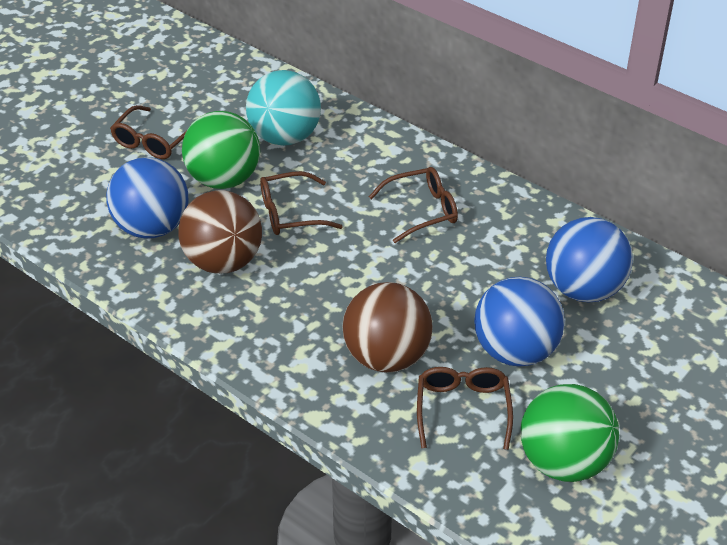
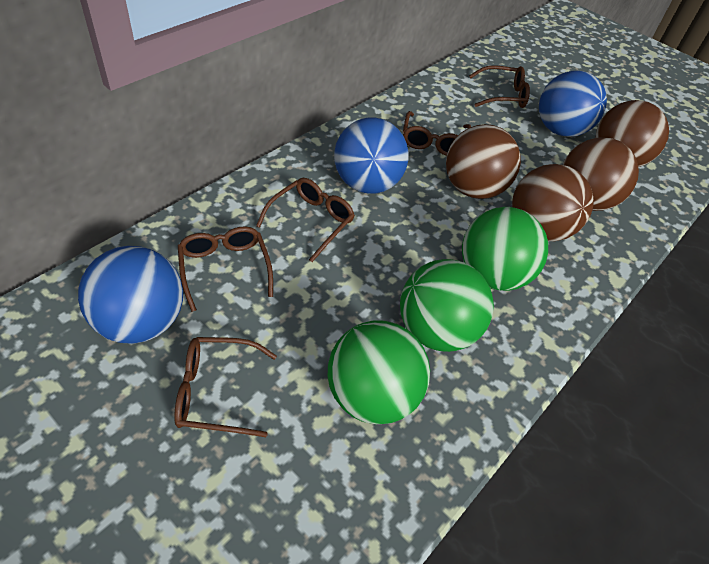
brown ball: 2 -> 4
brown glasses: 4 -> 5
green ball: 2 -> 3
turquoise ball: 1 -> 0

